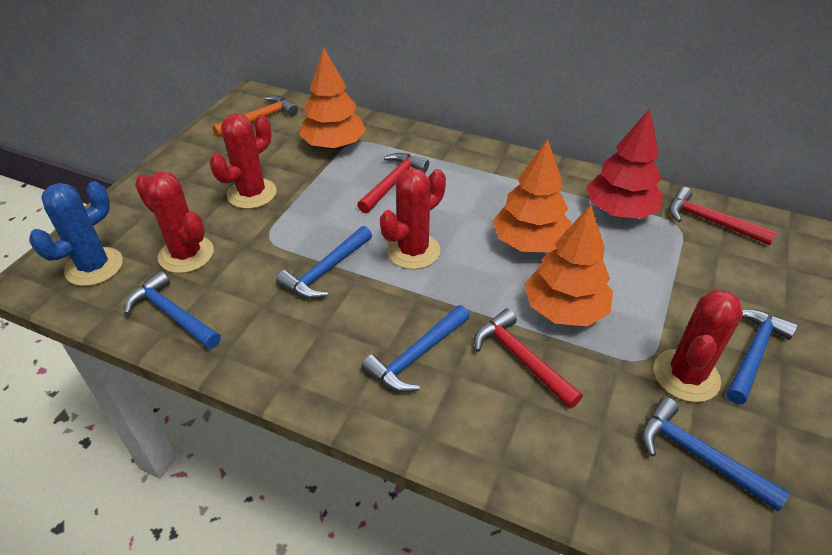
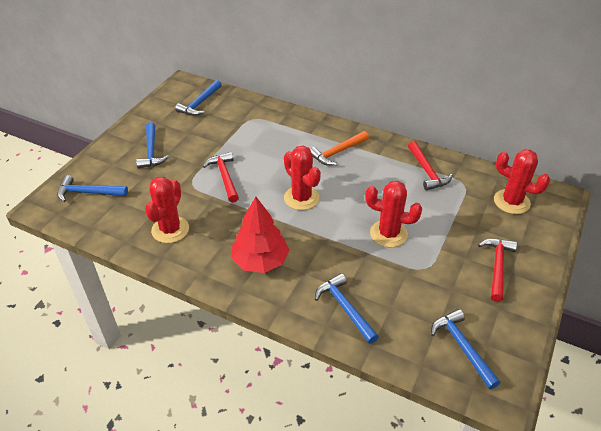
blue cactus: 1 -> 0
orange tree: 3 -> 0

